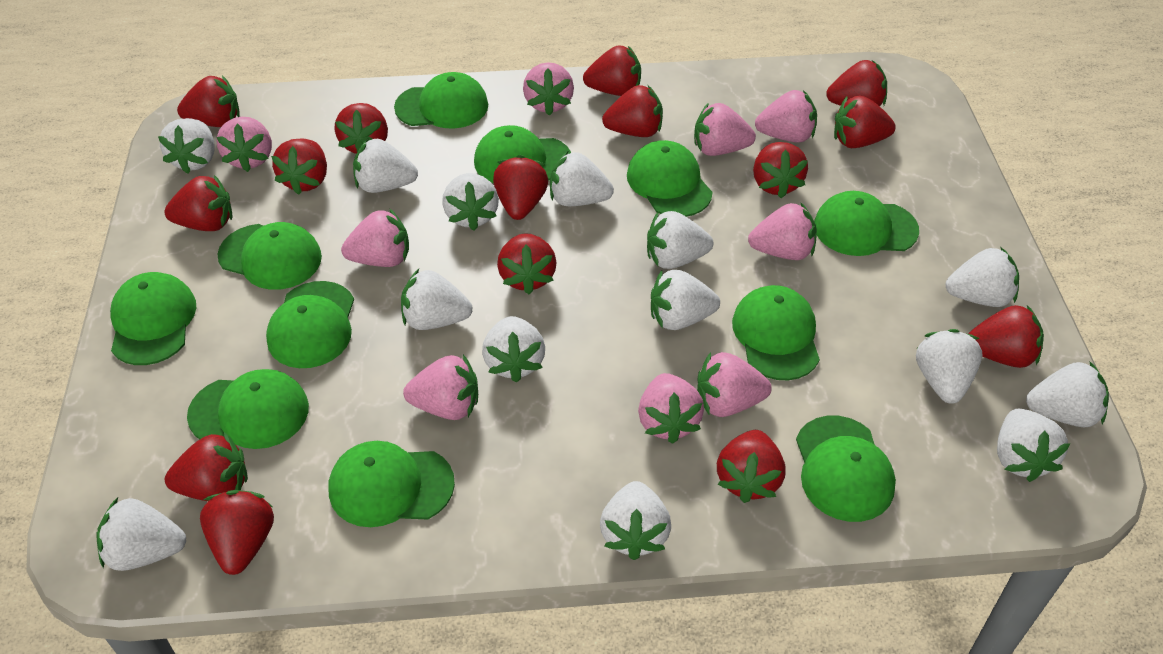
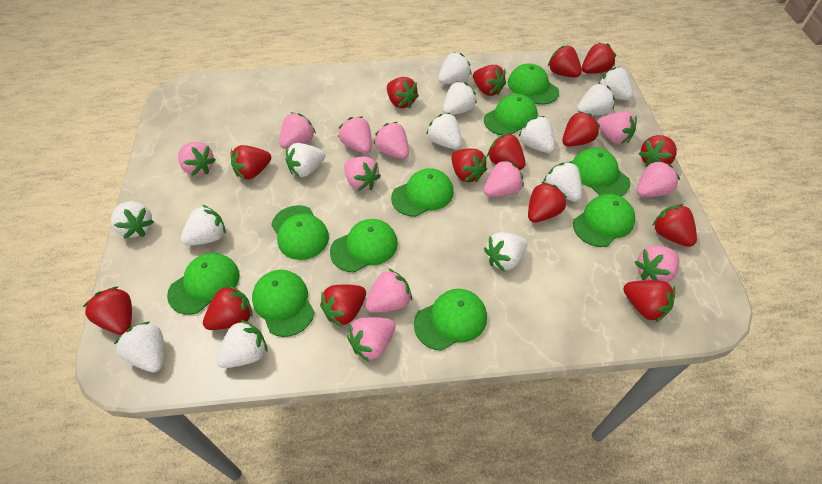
green cap: 11 -> 10
pink strawberry: 9 -> 11
white strawberry: 14 -> 13

